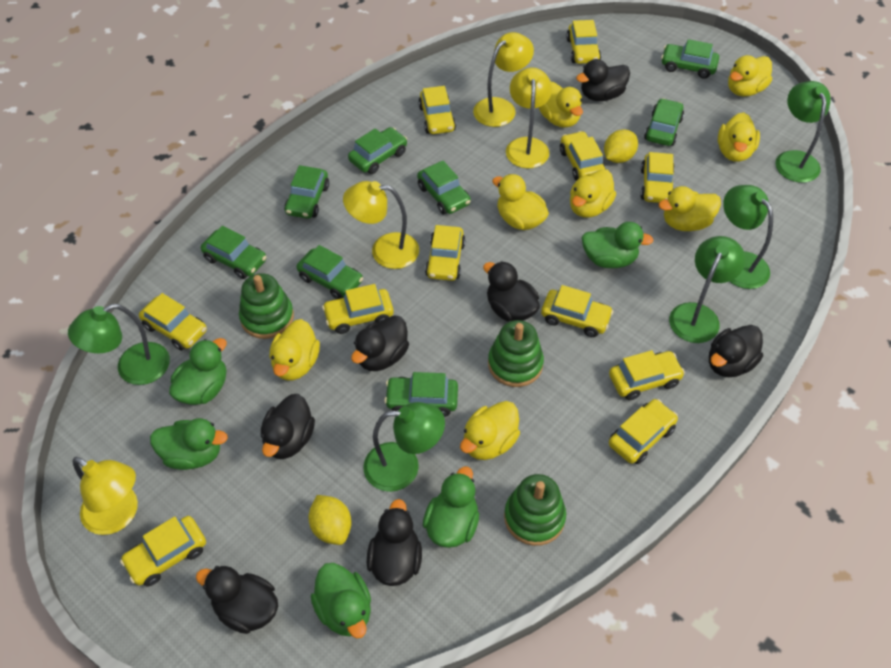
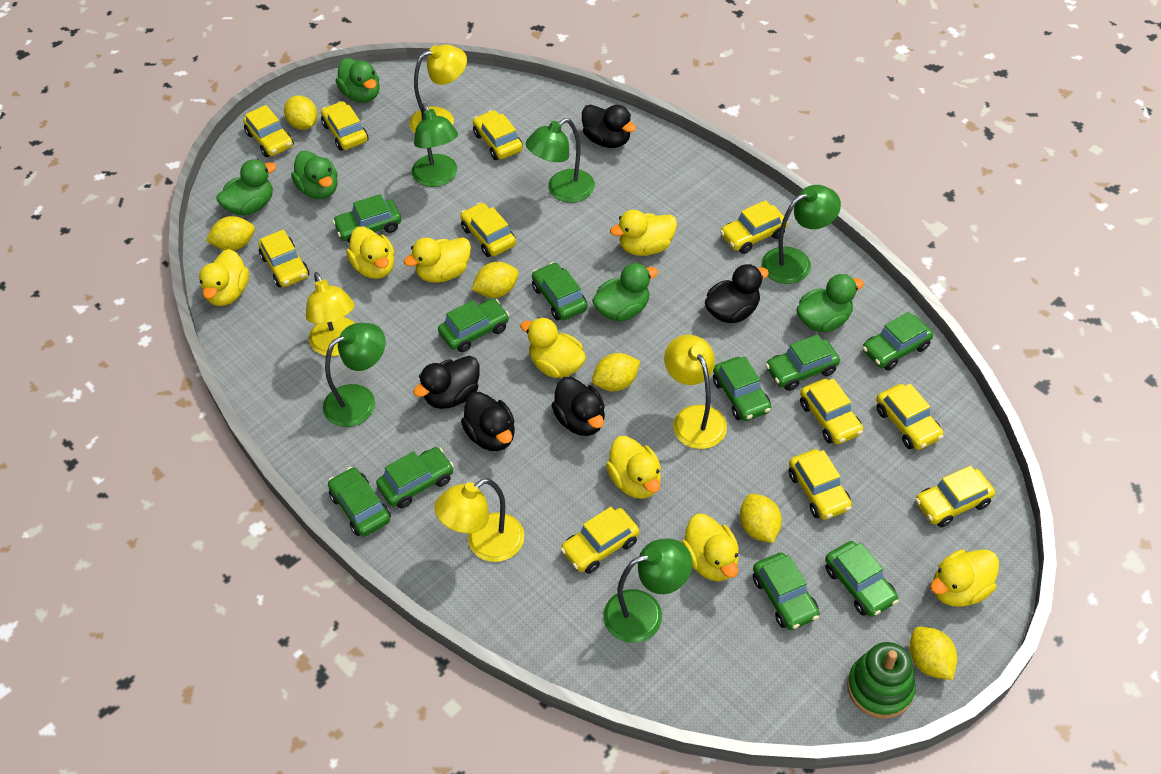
black duck: 7 -> 5
green car: 8 -> 10
green stacking toy: 3 -> 1
yellow lemon: 2 -> 6

